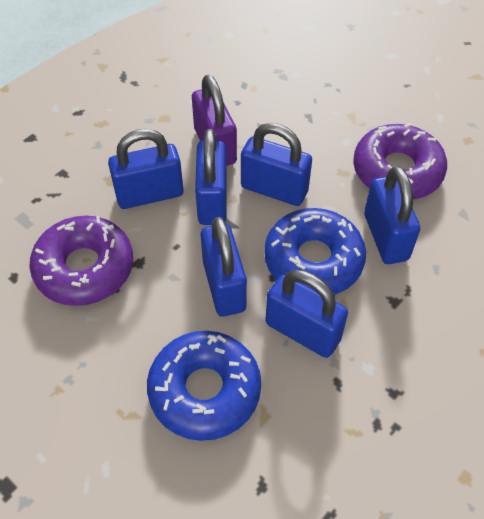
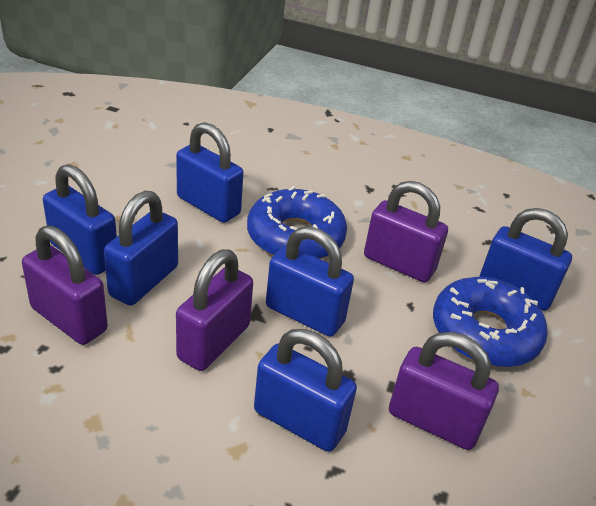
purple donut: 2 -> 0
purple padlock: 1 -> 4

